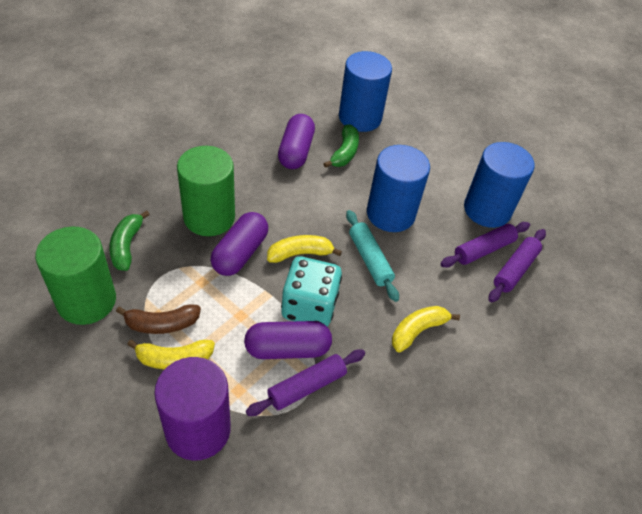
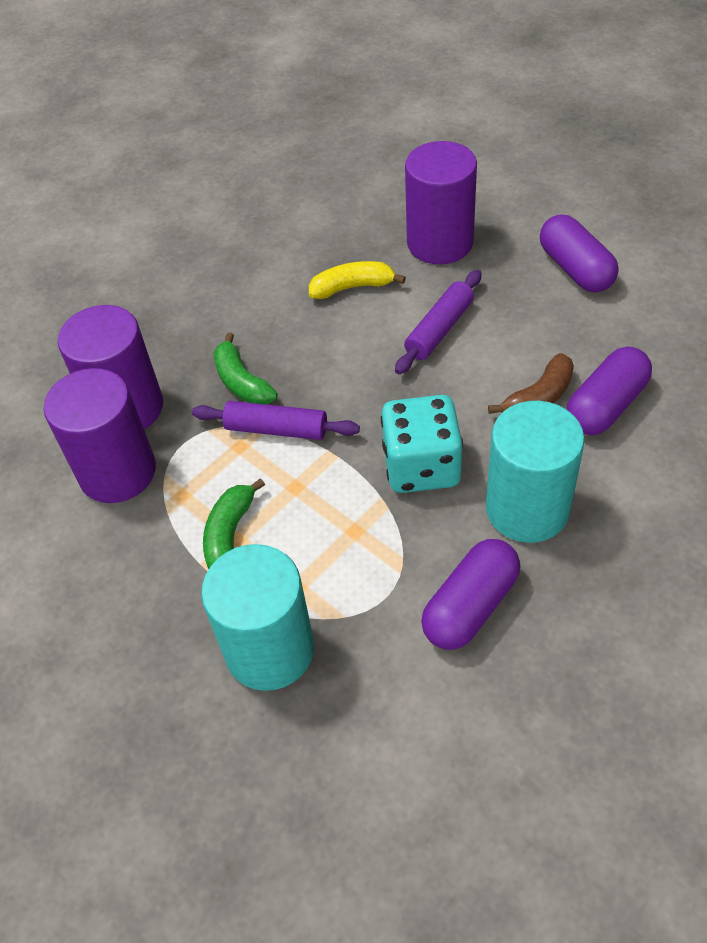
blue cylinder: 3 -> 0
green cylinder: 2 -> 0
purple cylinder: 1 -> 3
purple rolling pin: 3 -> 2
turquoise cylinder: 0 -> 2
turquoise rolling pin: 1 -> 0
yellow banana: 3 -> 1

